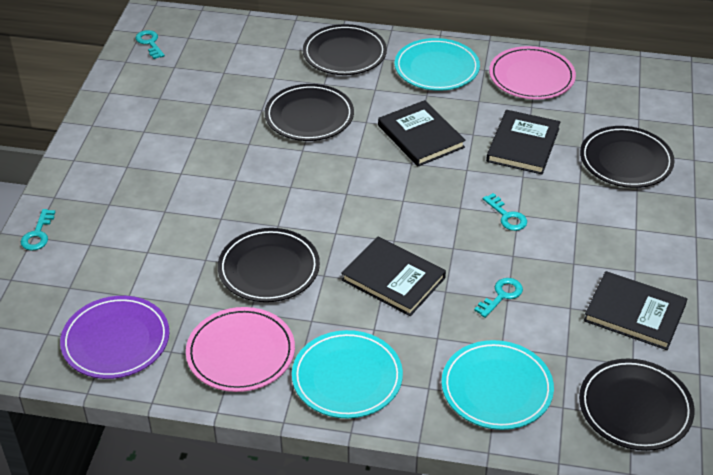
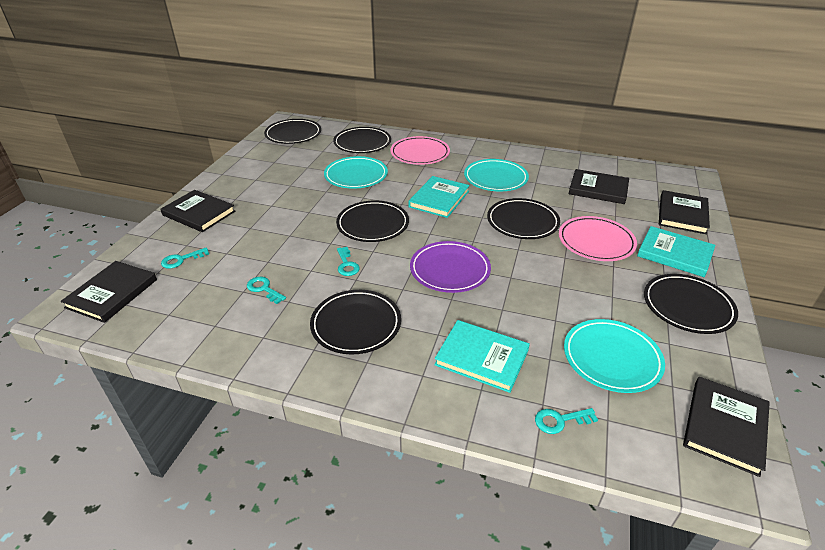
black book: 4 -> 5
black plate: 5 -> 6
turquoise book: 0 -> 3

